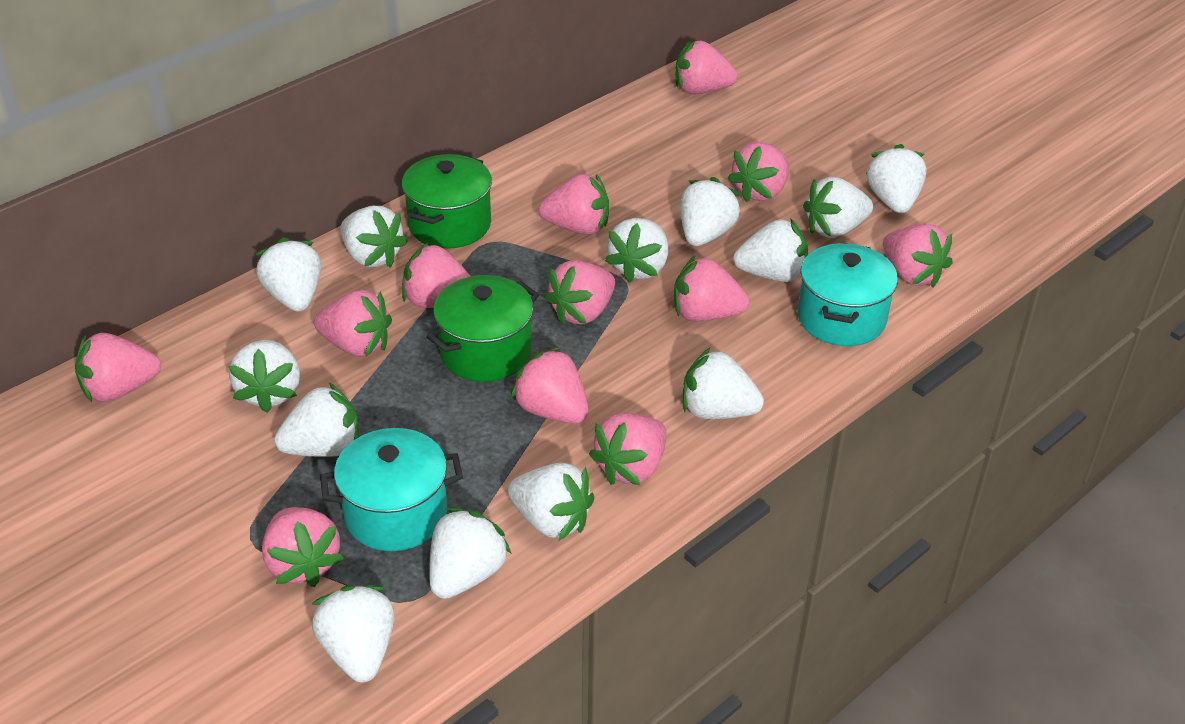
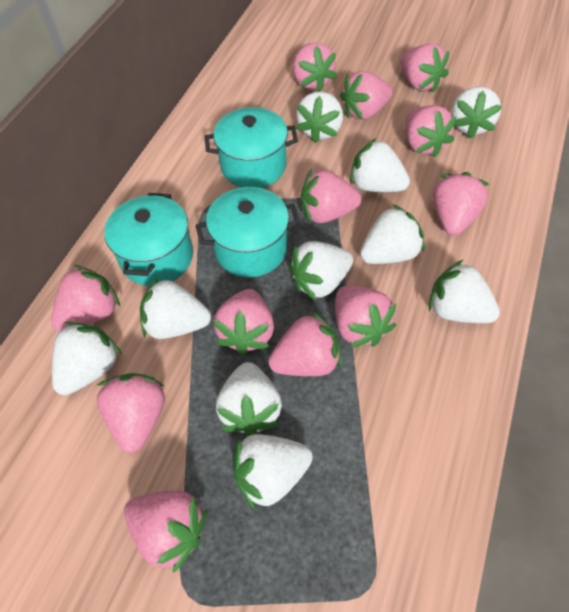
green pot: 2 -> 0
turquoise pot: 2 -> 3
white strawberry: 13 -> 10

